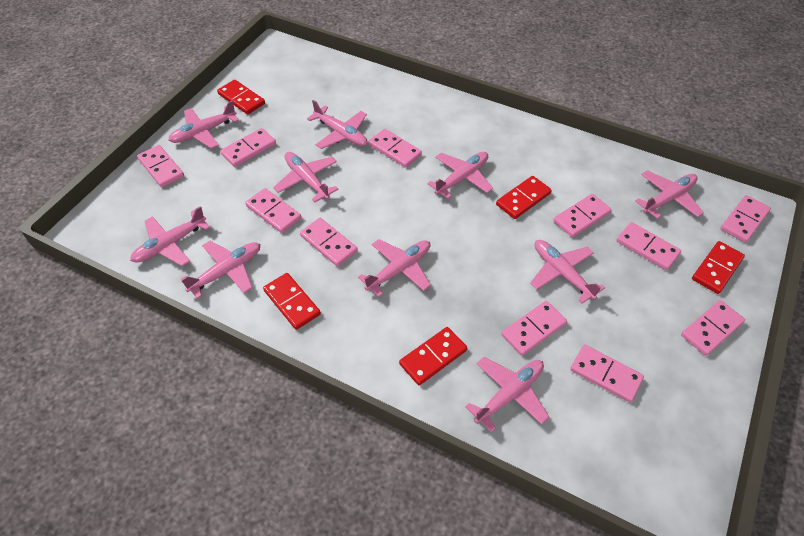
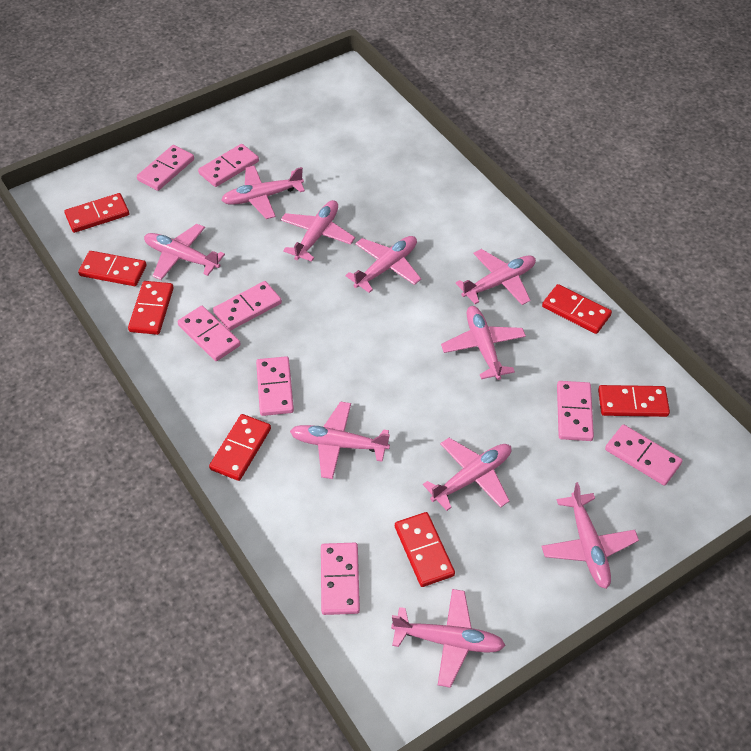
pink domino: 11 -> 8
red domino: 5 -> 7

